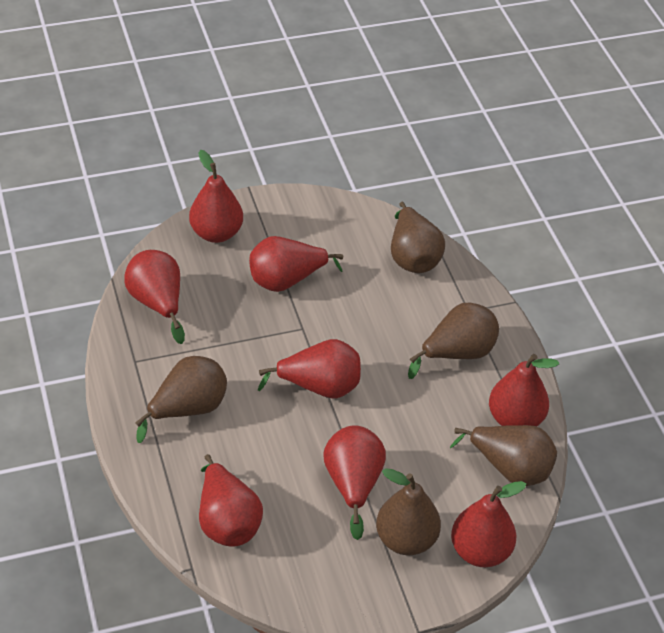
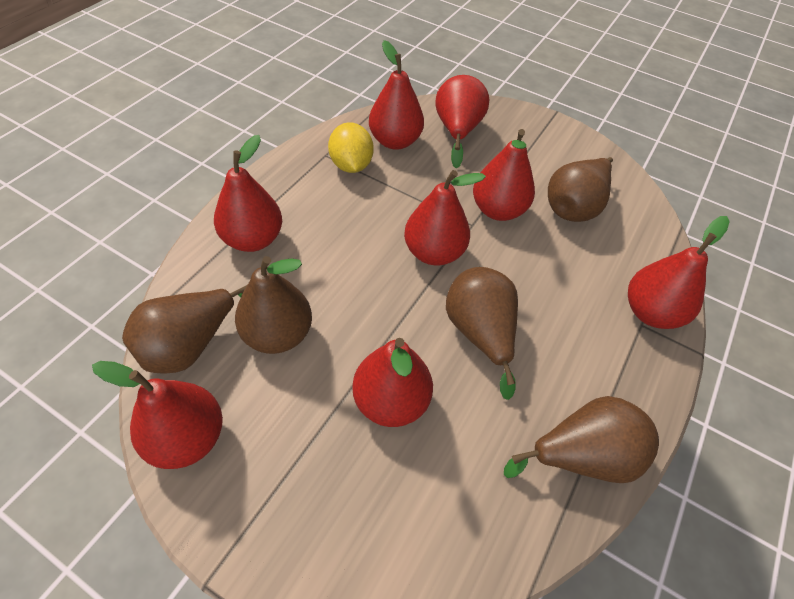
yellow lemon: 0 -> 1

